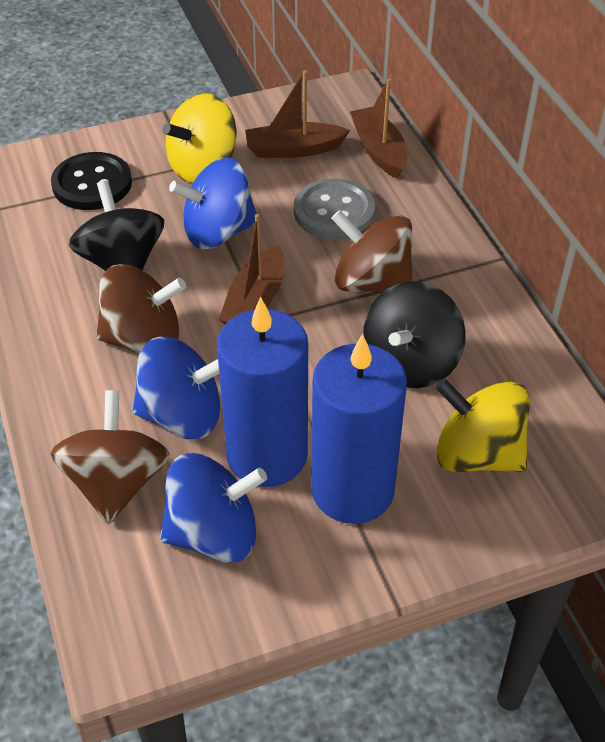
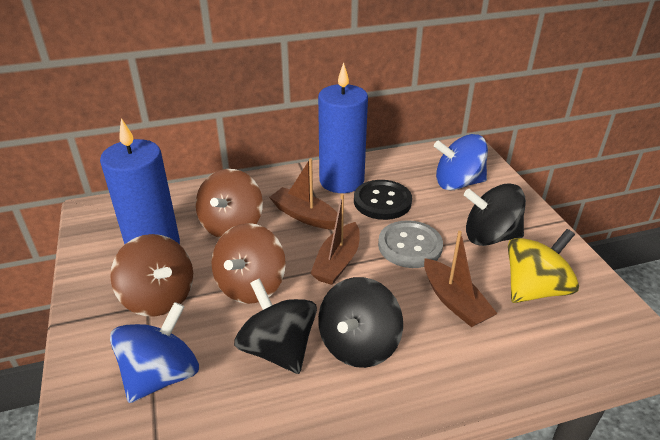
black spinning top: 2 -> 3
blue spinning top: 3 -> 2
yellow spinning top: 2 -> 1

